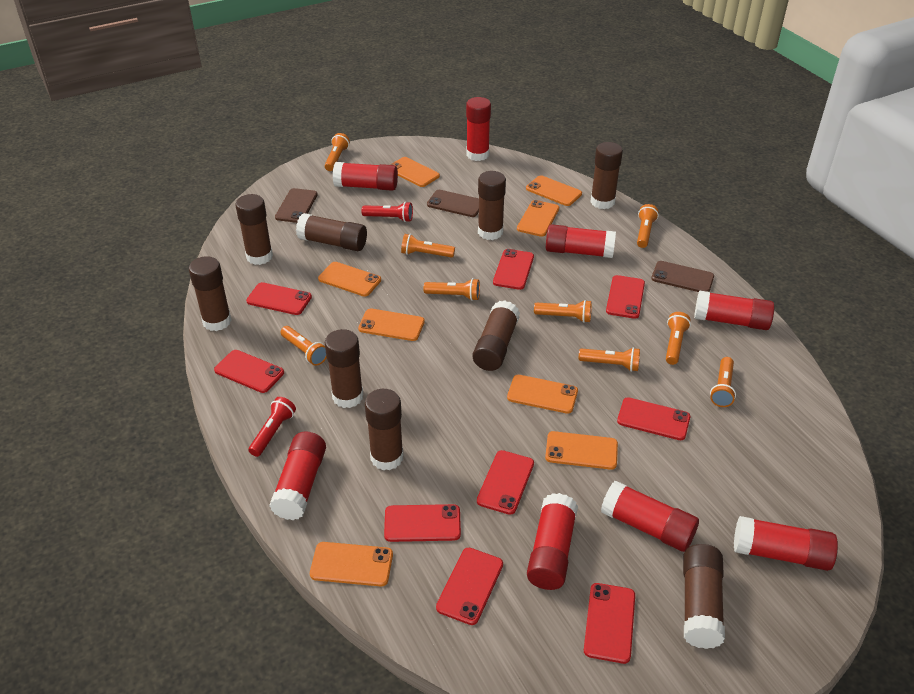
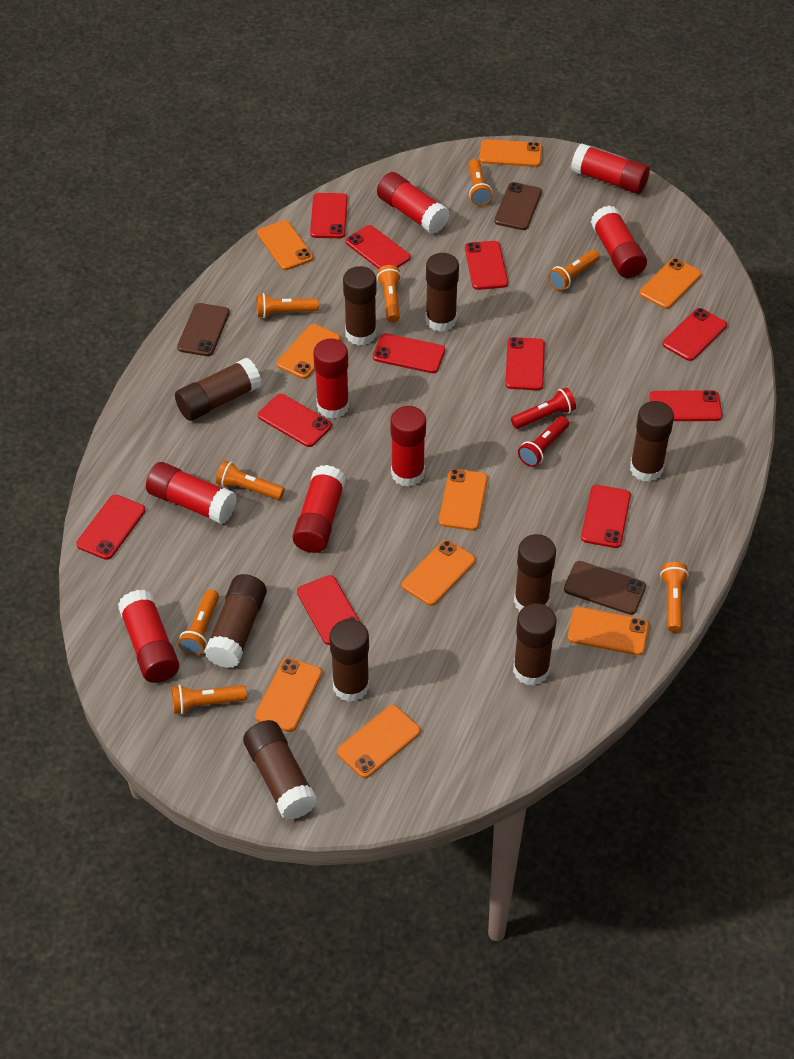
orange flashlight: 9 -> 8
orange phone: 8 -> 9
red phone: 9 -> 11

